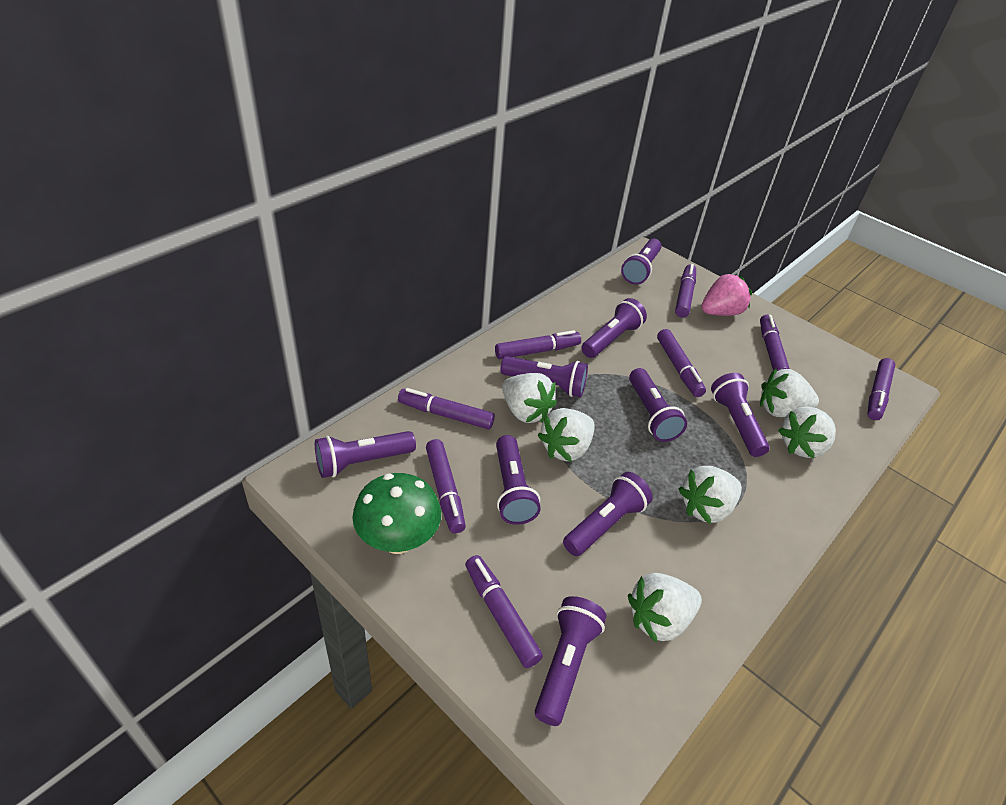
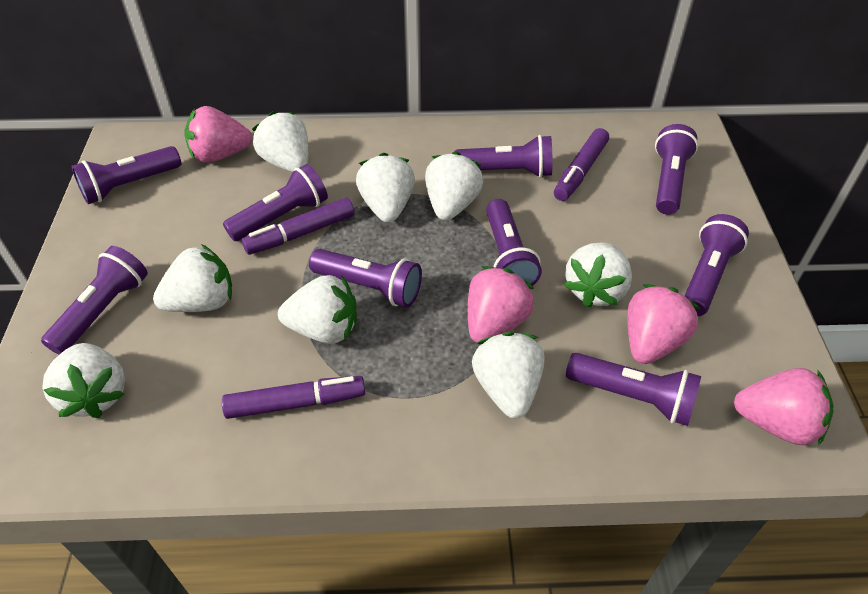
green mushroom: 1 -> 0
pink strawberry: 1 -> 4
purple marker: 8 -> 3
white strawberry: 6 -> 8

